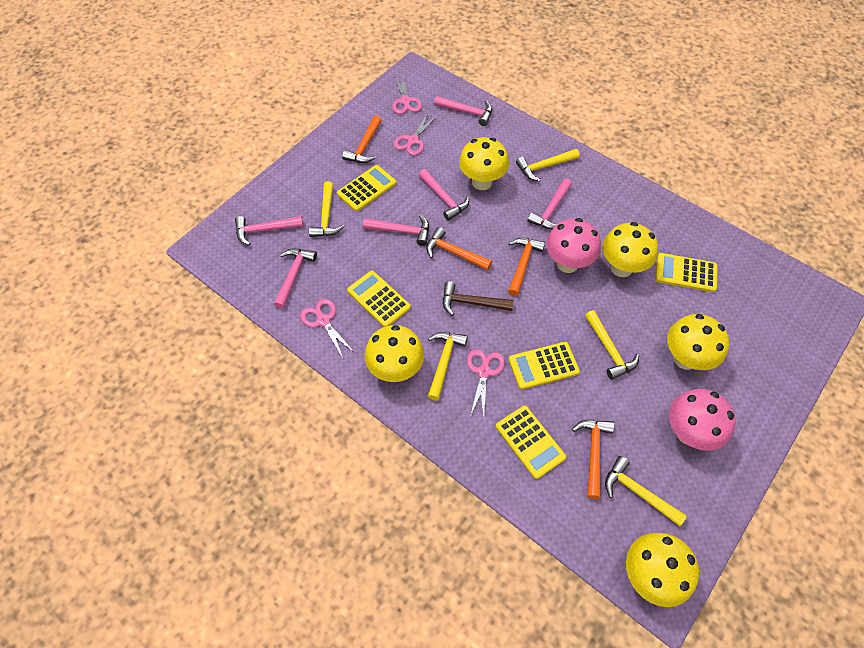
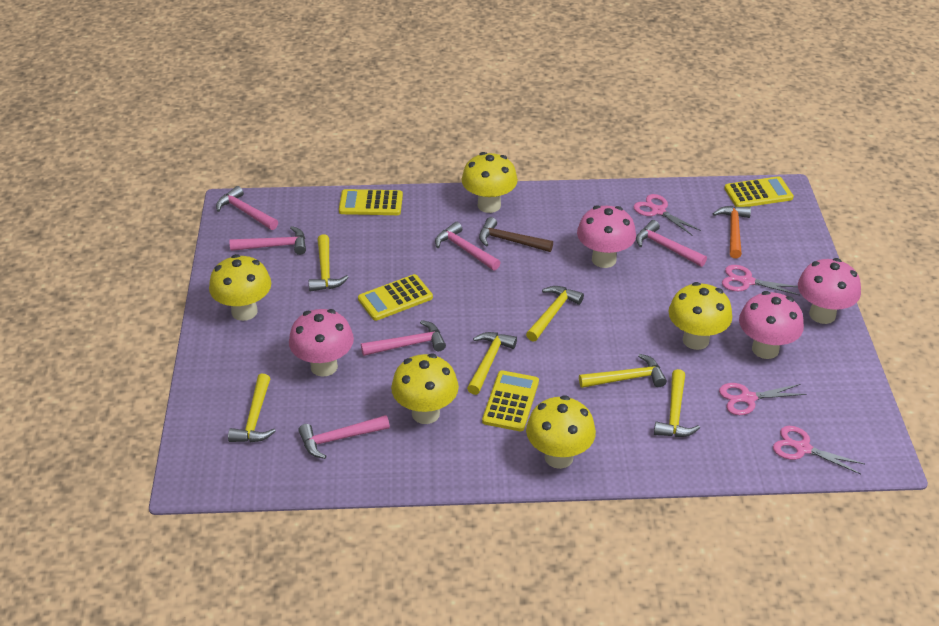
orange hammer: 4 -> 1
pink mushroom: 2 -> 4
yellow calculator: 5 -> 4
yellow hammer: 5 -> 6

